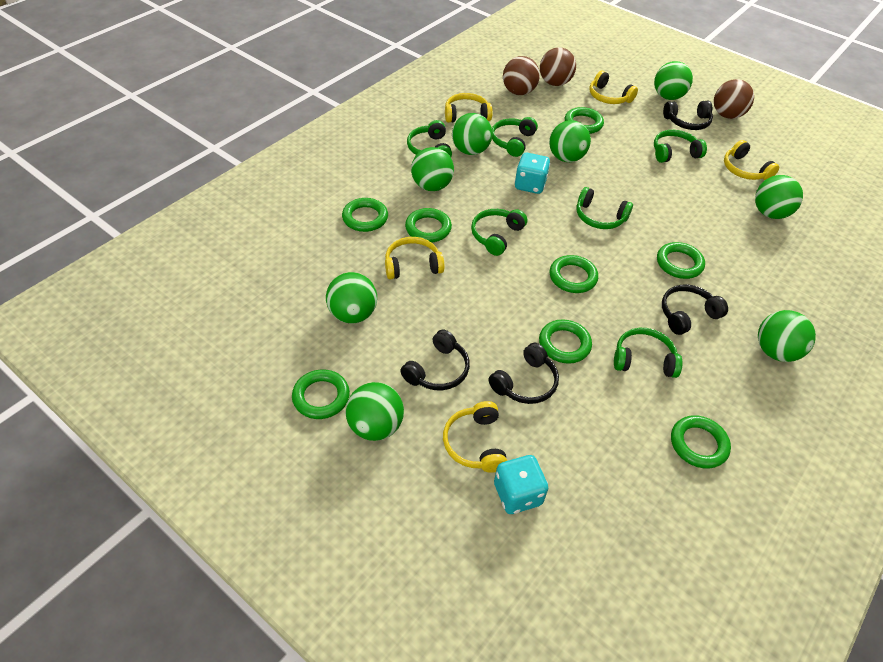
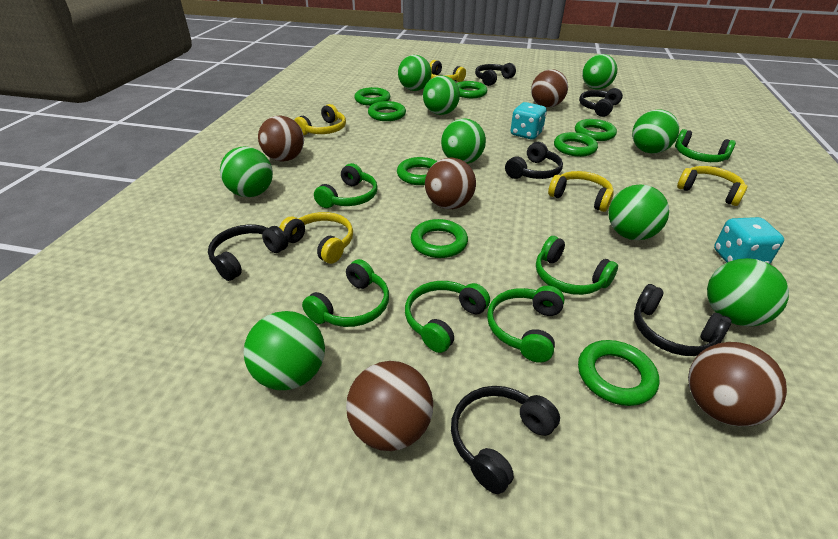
black headphones: 4 -> 6
brown ball: 3 -> 5
green ball: 8 -> 9

